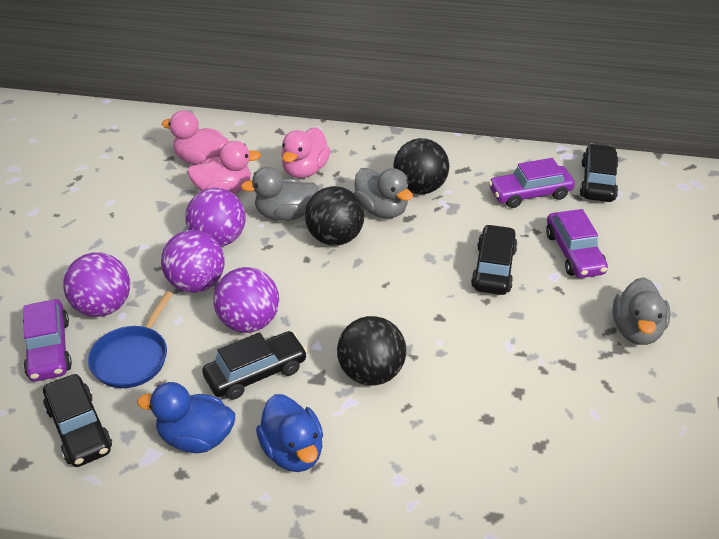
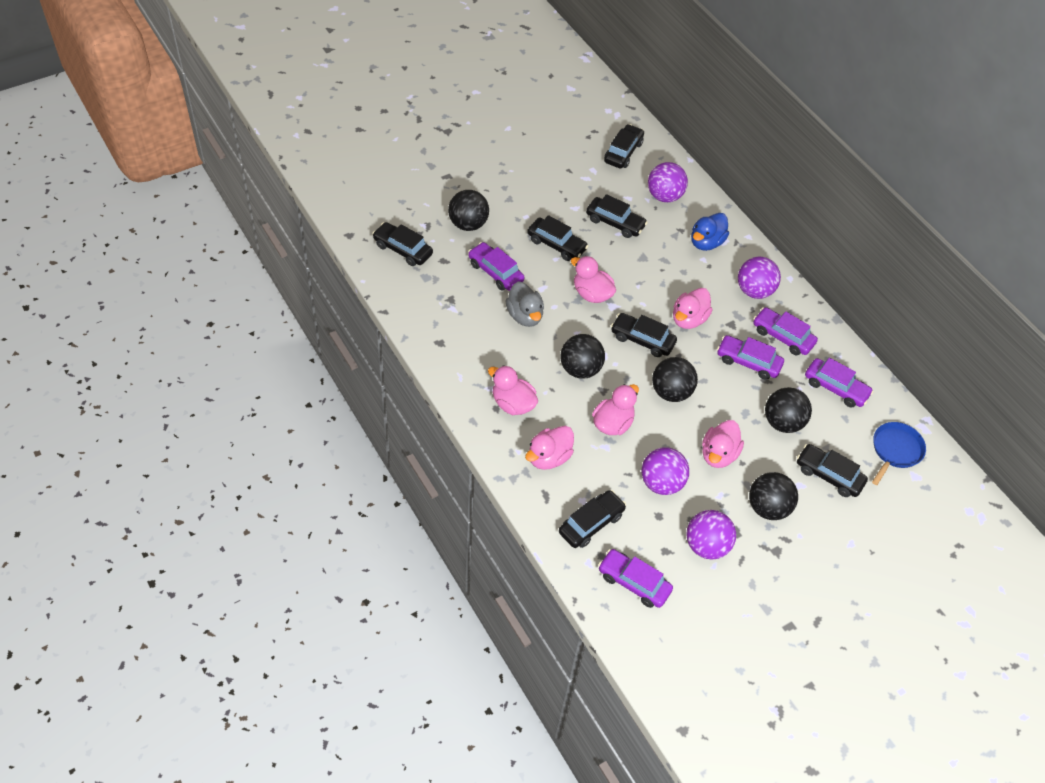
black ball: 3 -> 5
black car: 4 -> 7
blue duck: 2 -> 1
grey duck: 3 -> 1
pink duck: 3 -> 6
purple car: 3 -> 5

